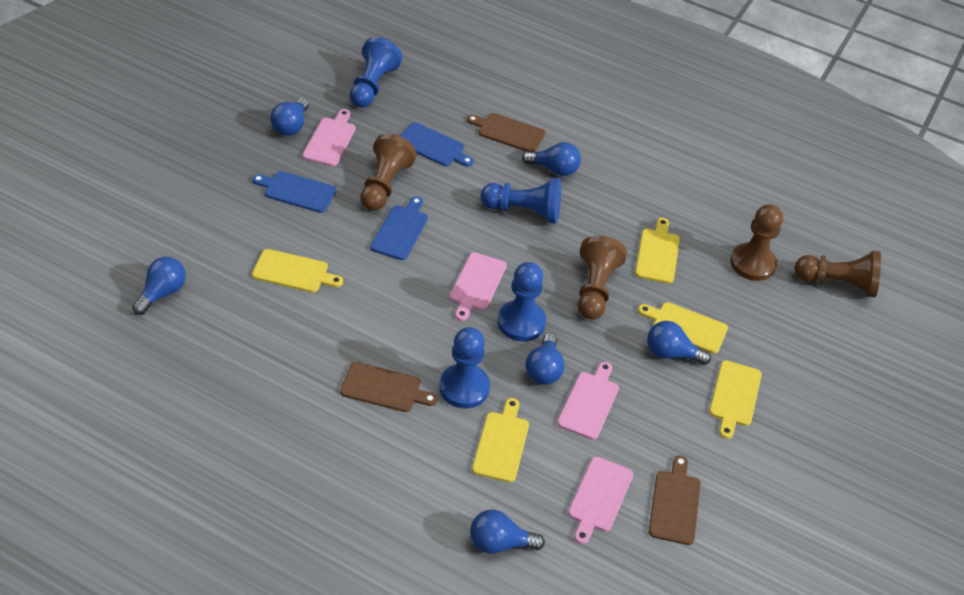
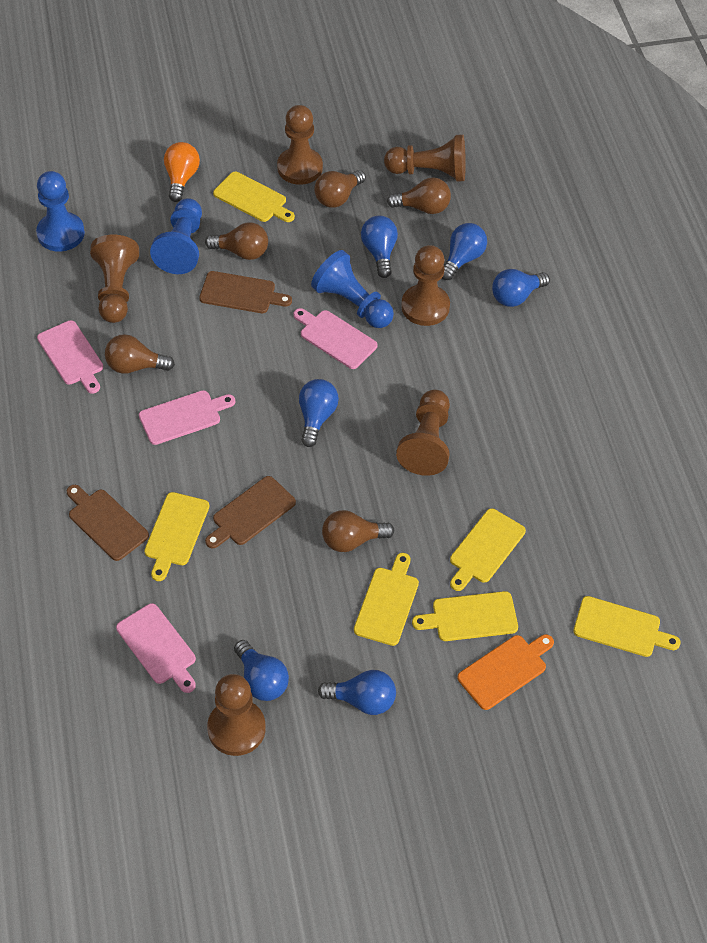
blue cutting board: 3 -> 0
blue pawn: 4 -> 3
brown light bulb: 0 -> 5
brown pawn: 4 -> 6
orange cutting board: 0 -> 1
orange light bulb: 0 -> 1
yellow cutting board: 5 -> 6

